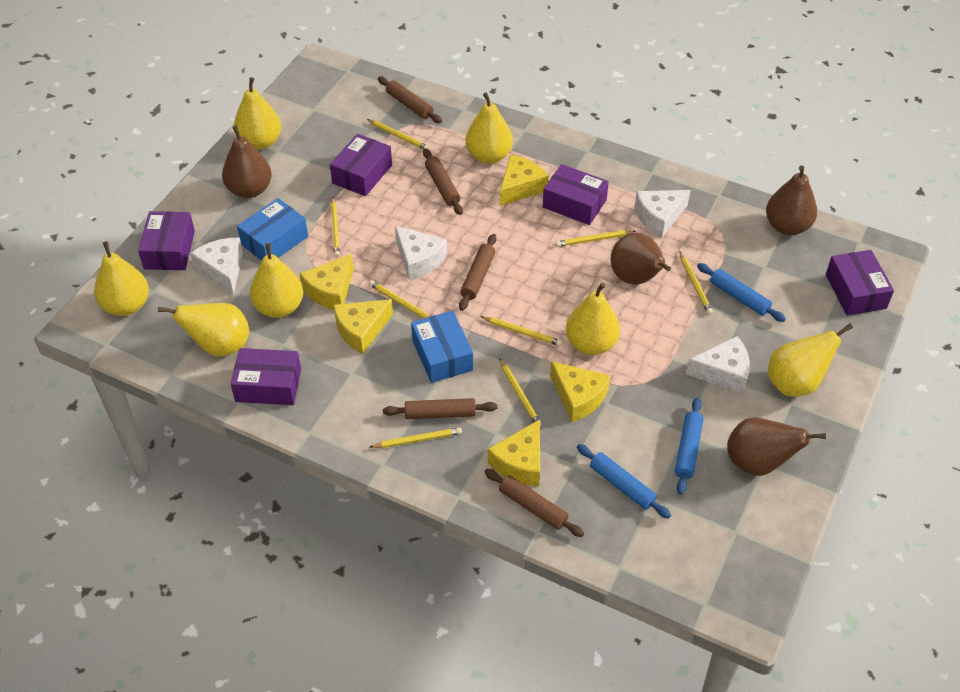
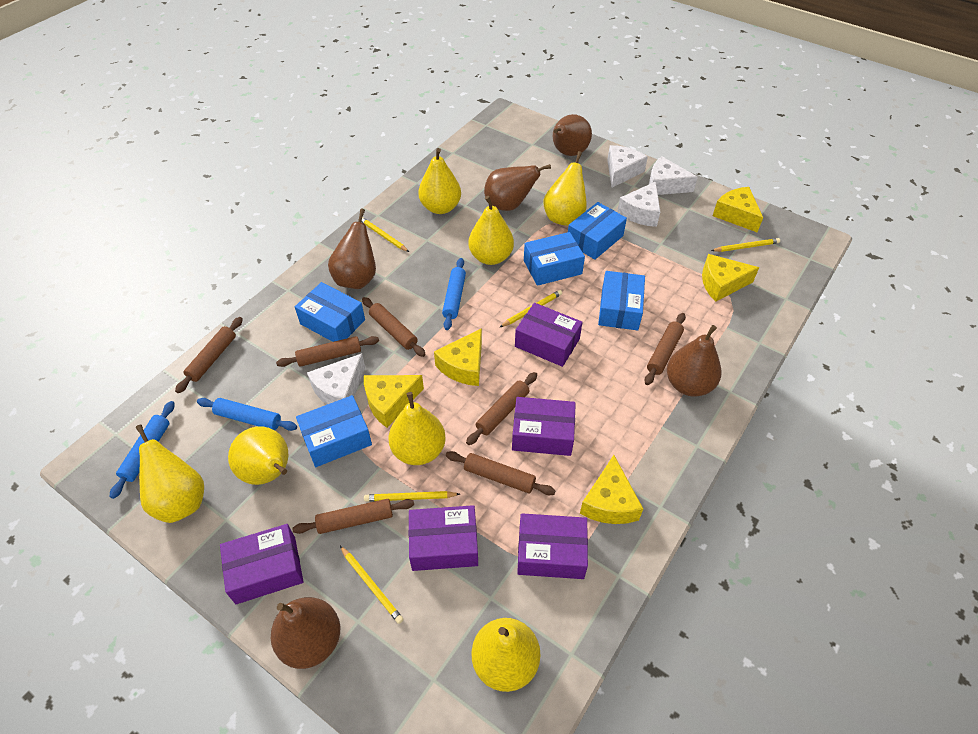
blue box: 2 -> 5
brown pear: 4 -> 5
brown rolling pin: 5 -> 7
yellow pencil: 8 -> 5

